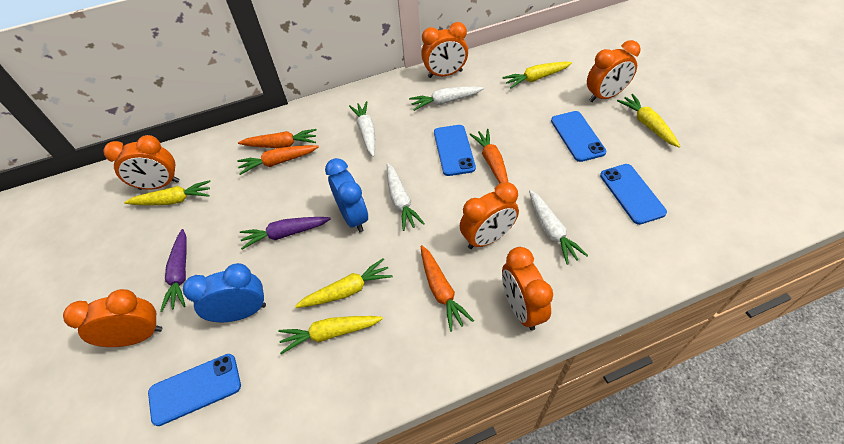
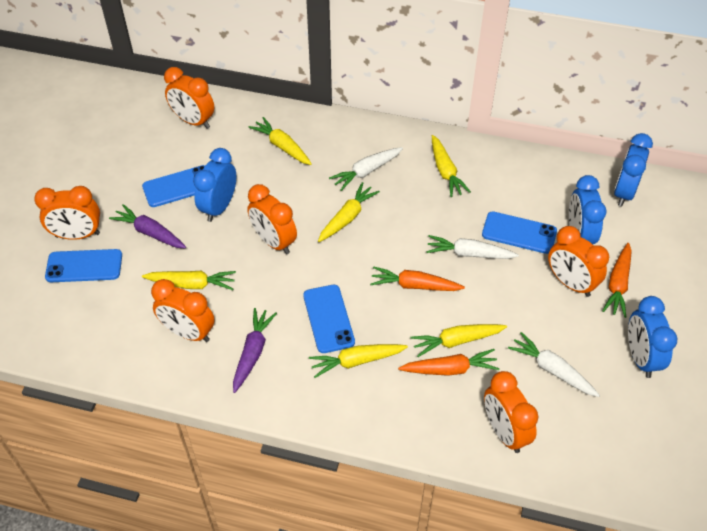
blue clock: 2 -> 4
orange carrot: 4 -> 3
white carrot: 4 -> 3
yellow carrot: 5 -> 6

